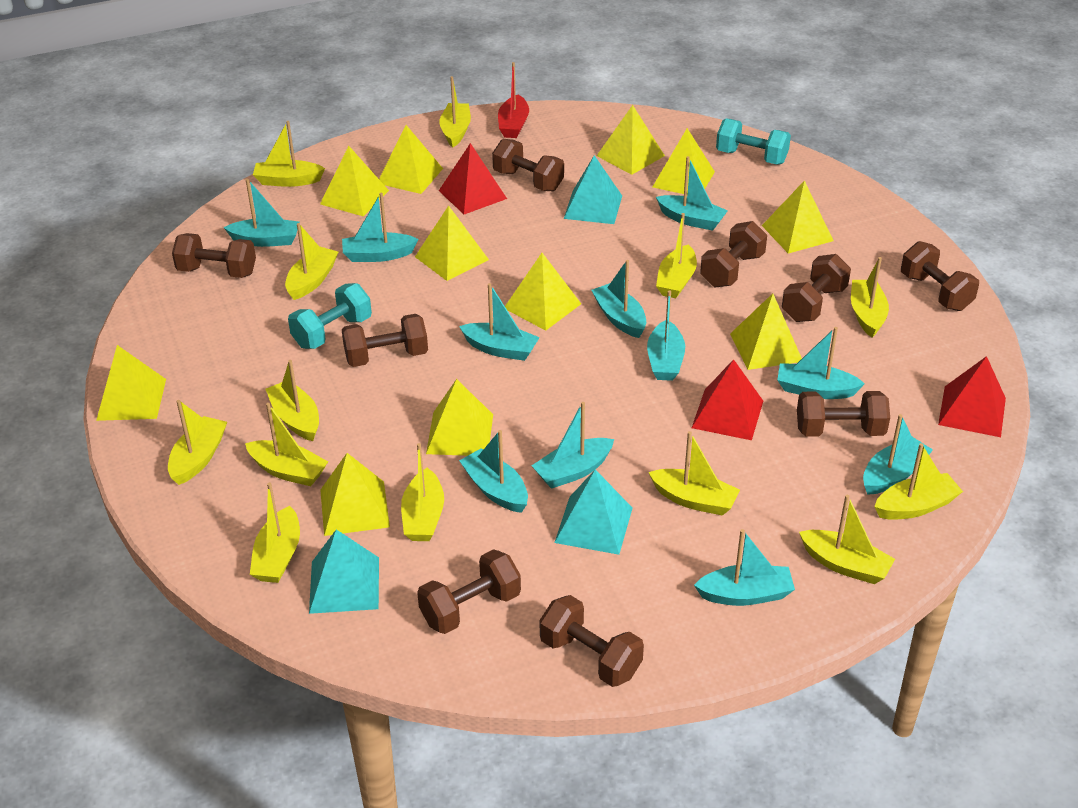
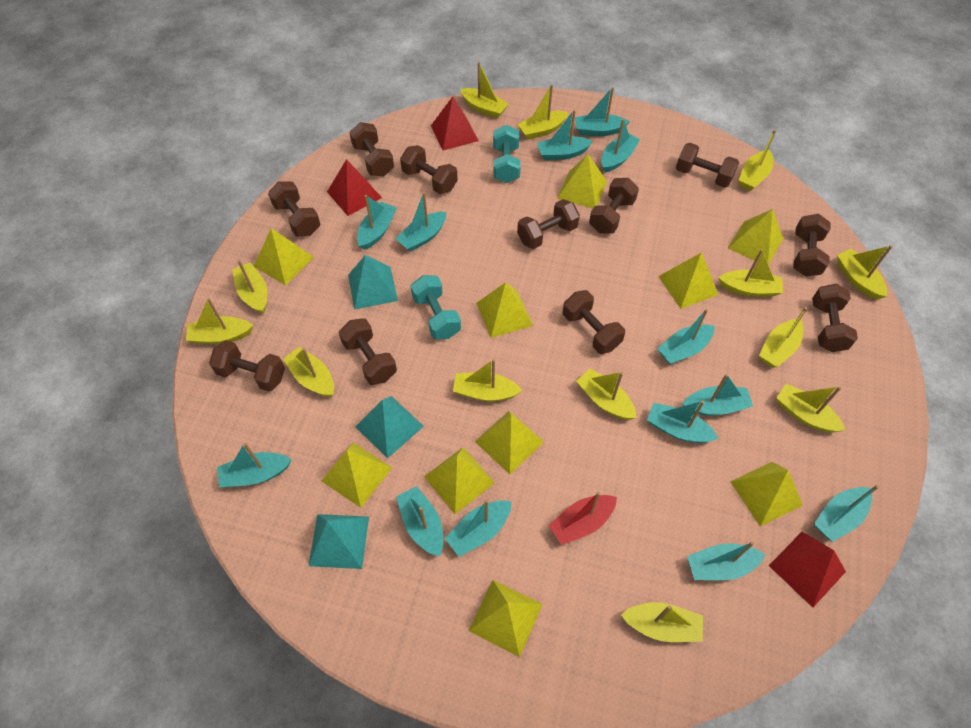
brown dumbbell: 9 -> 11
turquoise boat: 11 -> 13
yellow pyramid: 11 -> 10

